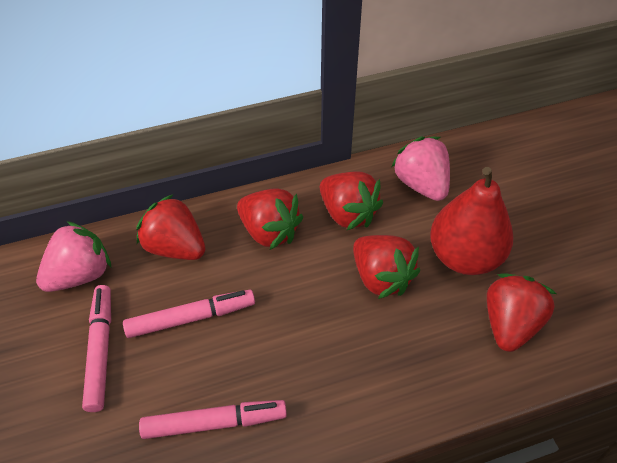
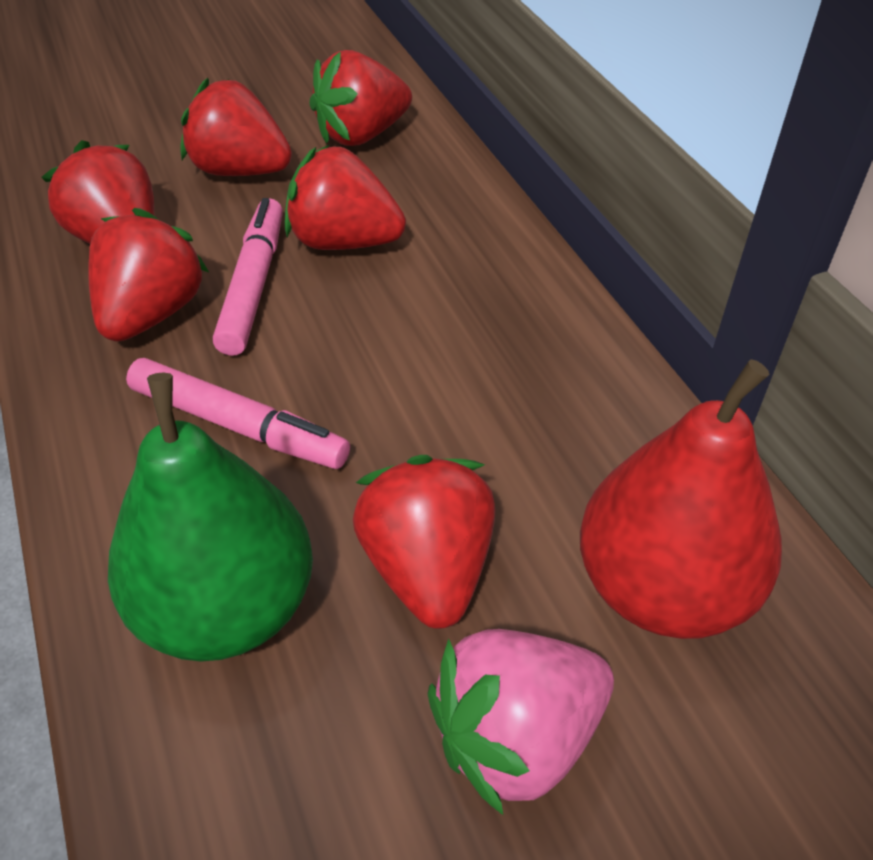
green pear: 0 -> 1
pink marker: 3 -> 2
pink strawberry: 2 -> 1
red strawberry: 5 -> 6

